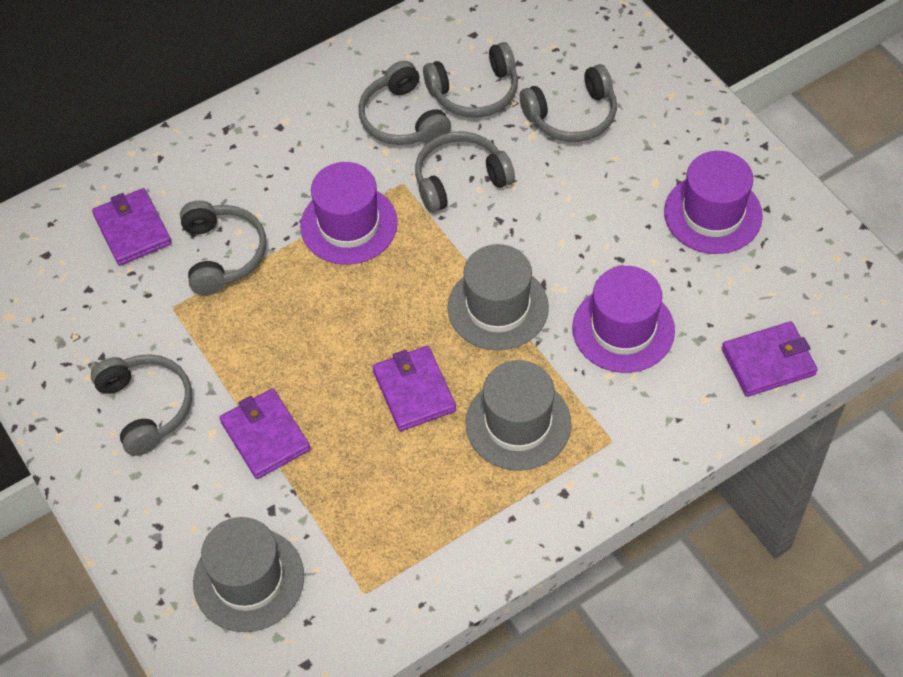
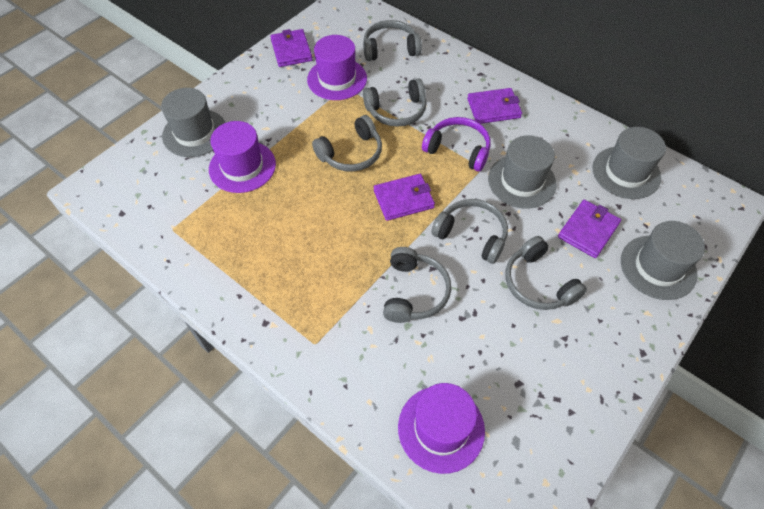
grey hat: 3 -> 4
purple headphones: 0 -> 1

